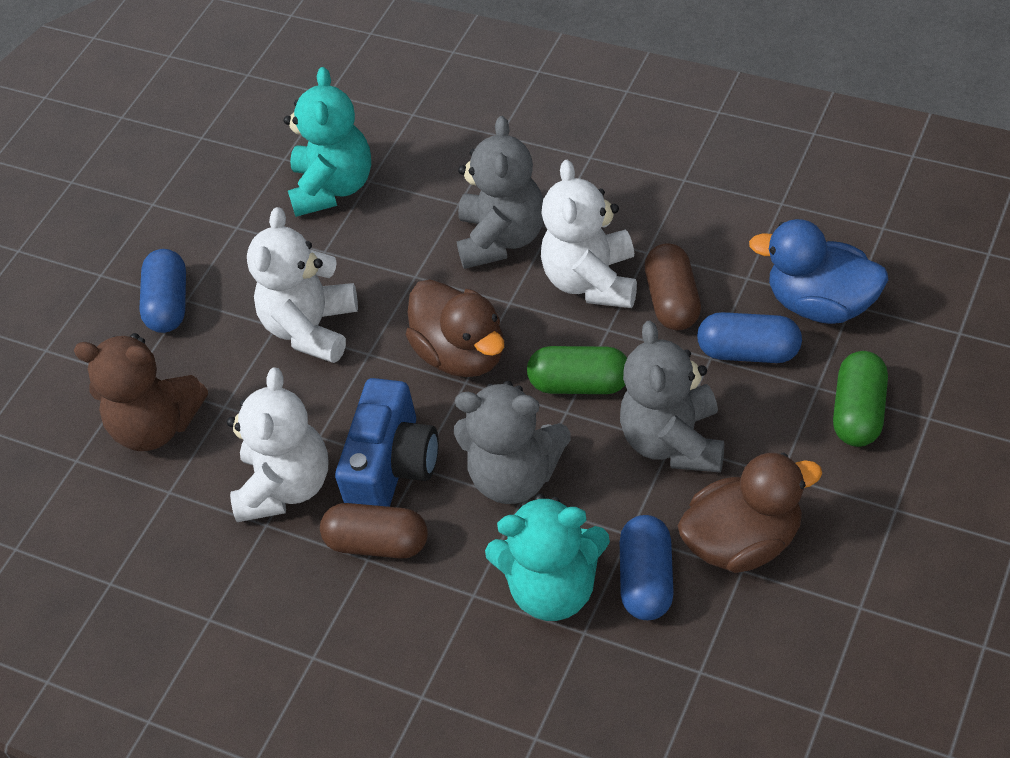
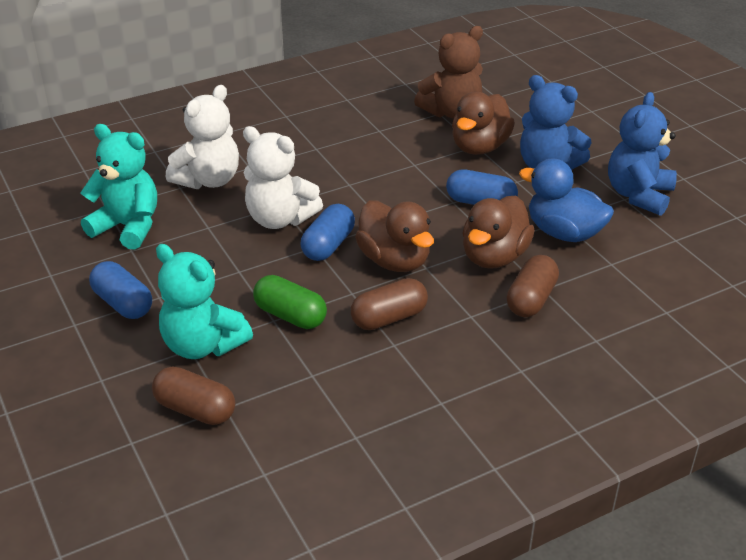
blue camera: 1 -> 0
blue teddy bear: 0 -> 2
brown capsule: 2 -> 3
brown duck: 2 -> 3
green capsule: 2 -> 1
grey teddy bear: 3 -> 0
white teddy bear: 3 -> 2

